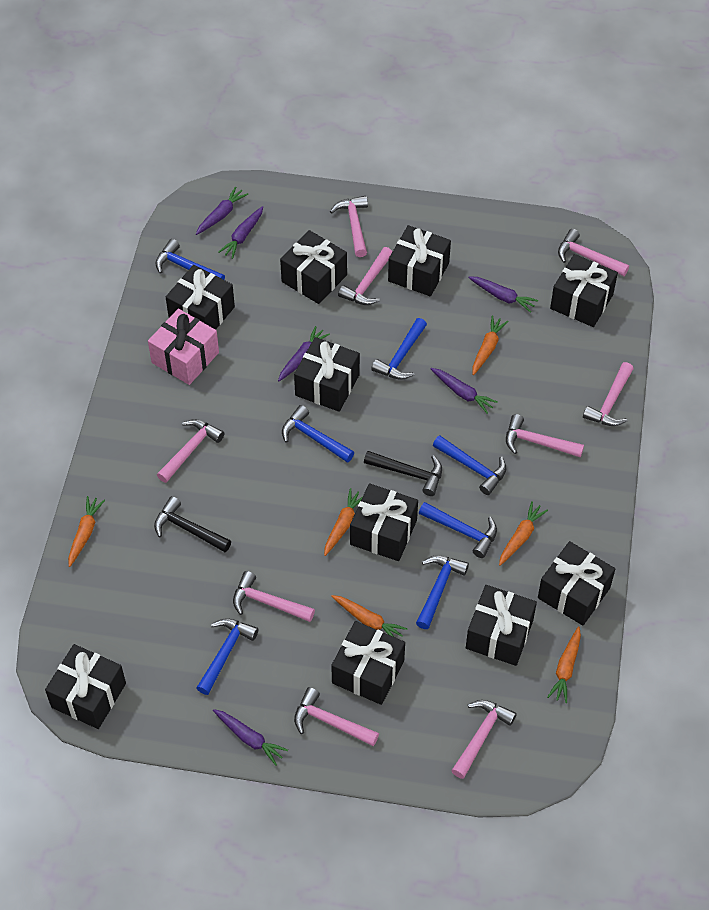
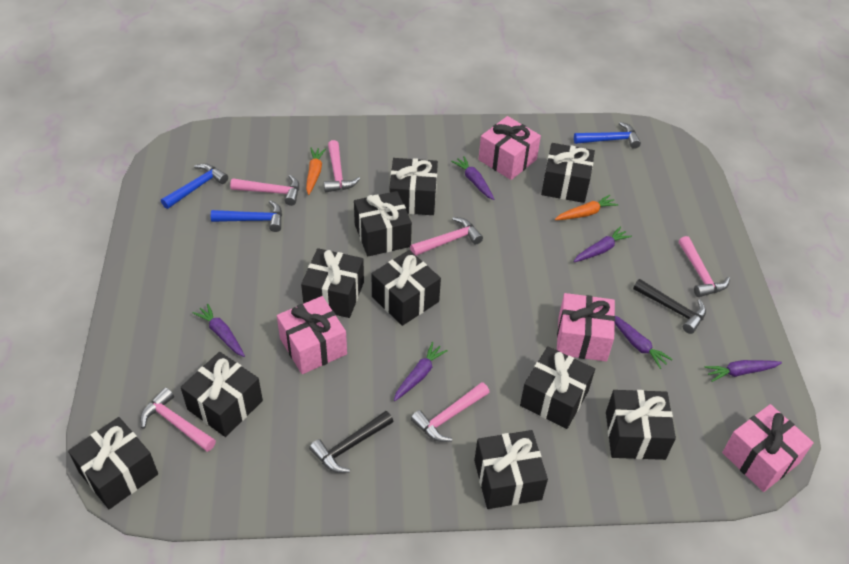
blue hammer: 7 -> 3
orange carrot: 6 -> 2
pink gift: 1 -> 4
pink hammer: 9 -> 6

